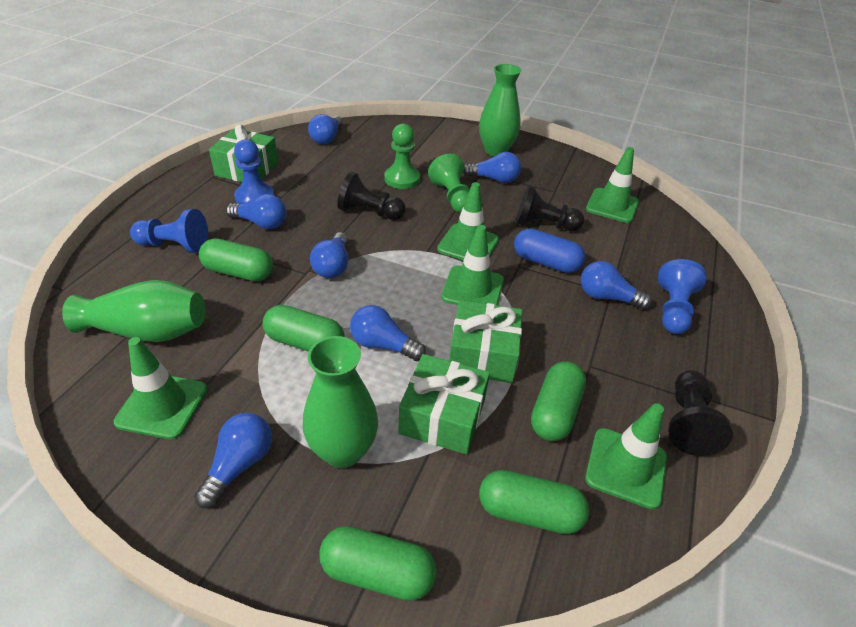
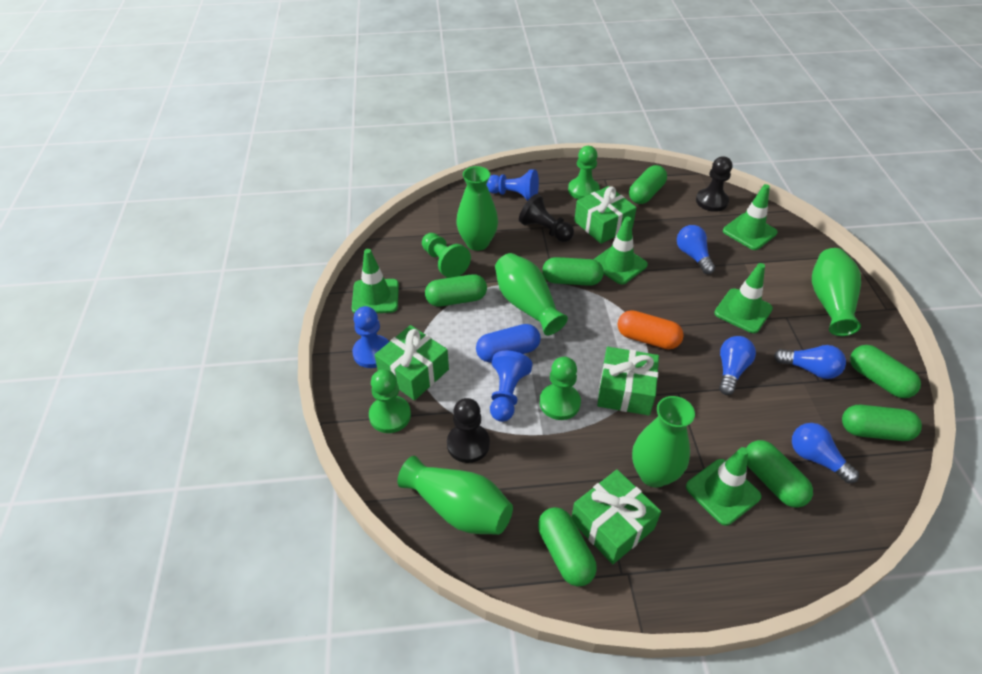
blue light bulb: 7 -> 4
green capsule: 5 -> 7
green gift: 3 -> 4
green pawn: 2 -> 4
green vase: 3 -> 5
orange capsule: 0 -> 1

